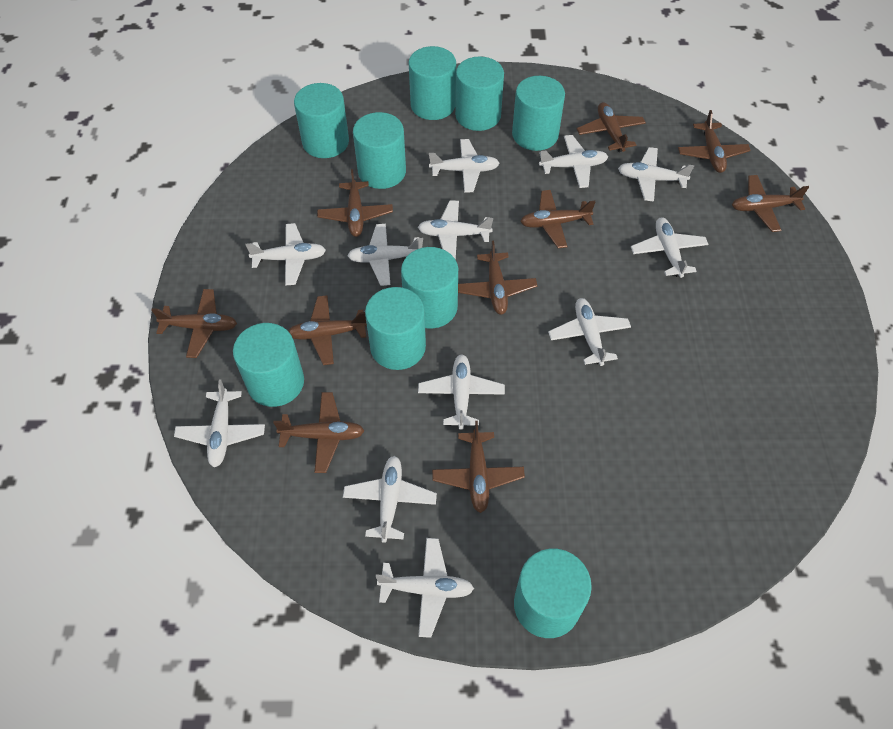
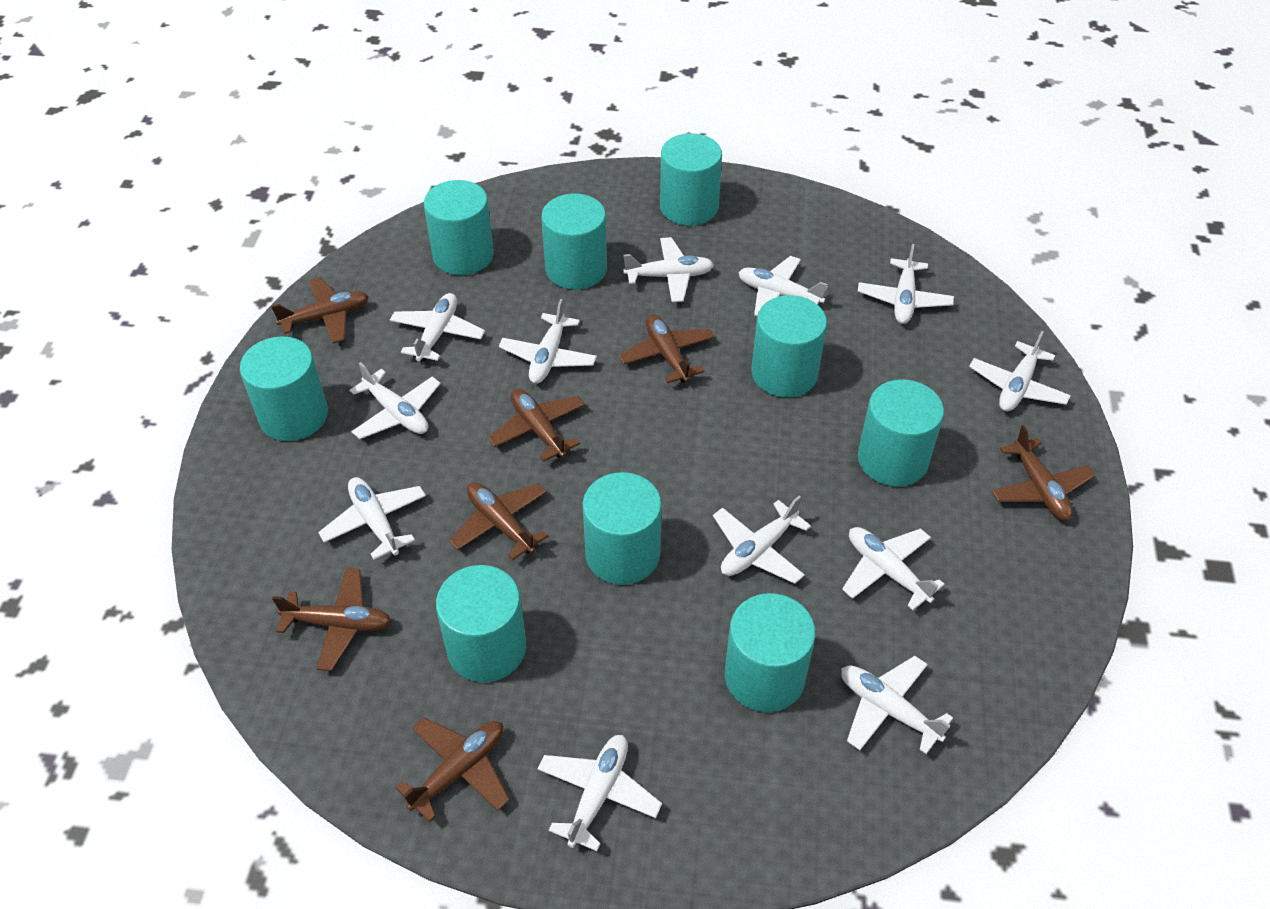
brown plane: 10 -> 7

